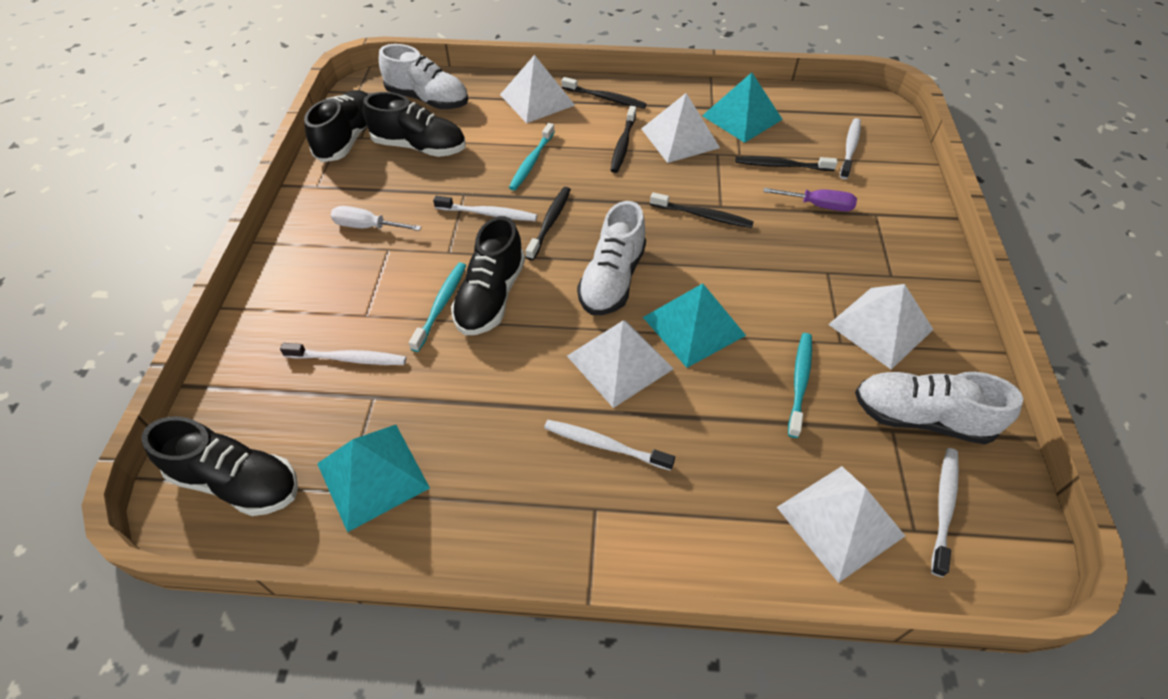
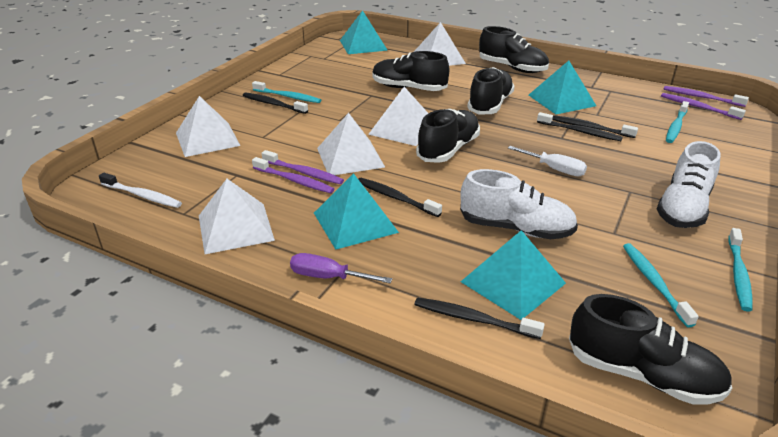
black shoe: 4 -> 5
purple toothbrush: 0 -> 4
turquoise pyramid: 3 -> 4
turquoise toothbrush: 3 -> 4
white shoe: 3 -> 2
white toothbrush: 5 -> 1

